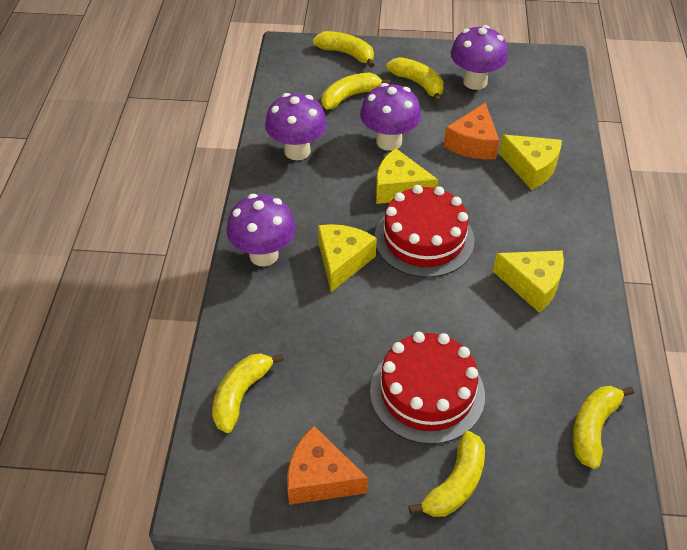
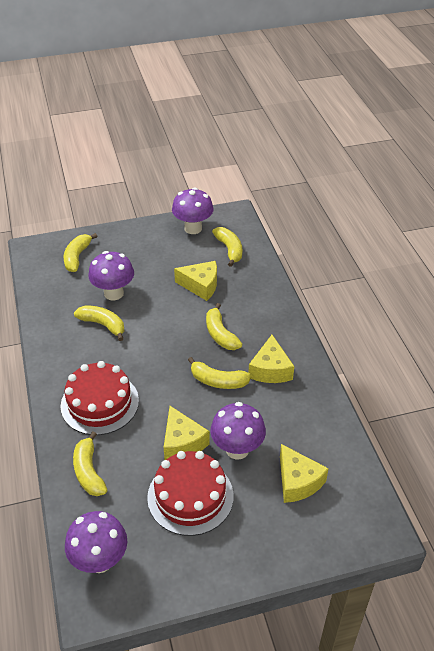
orange cheese: 2 -> 0

